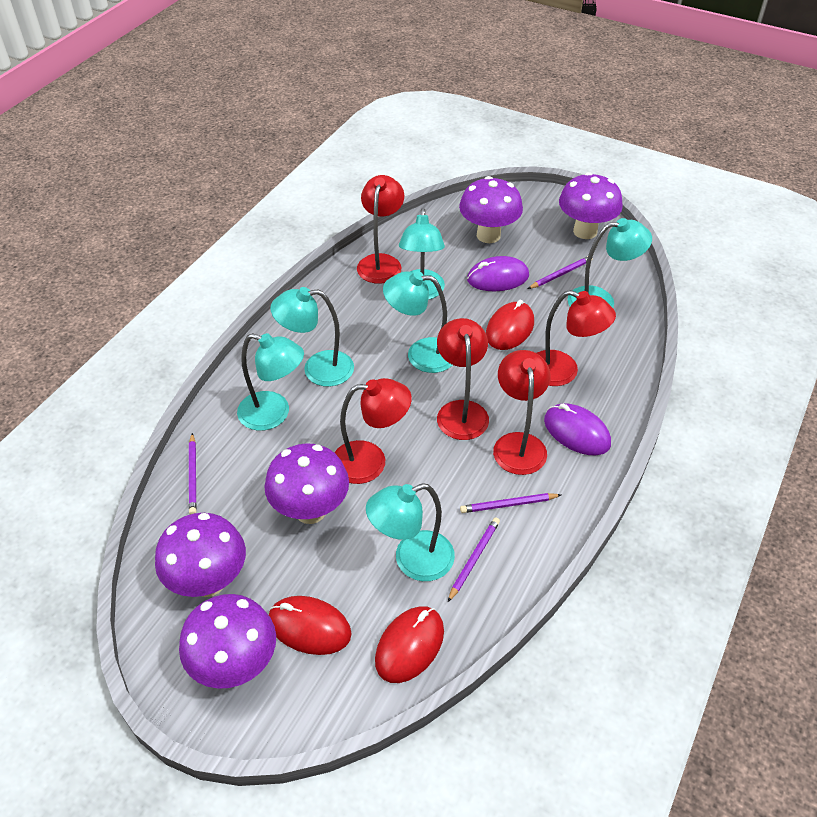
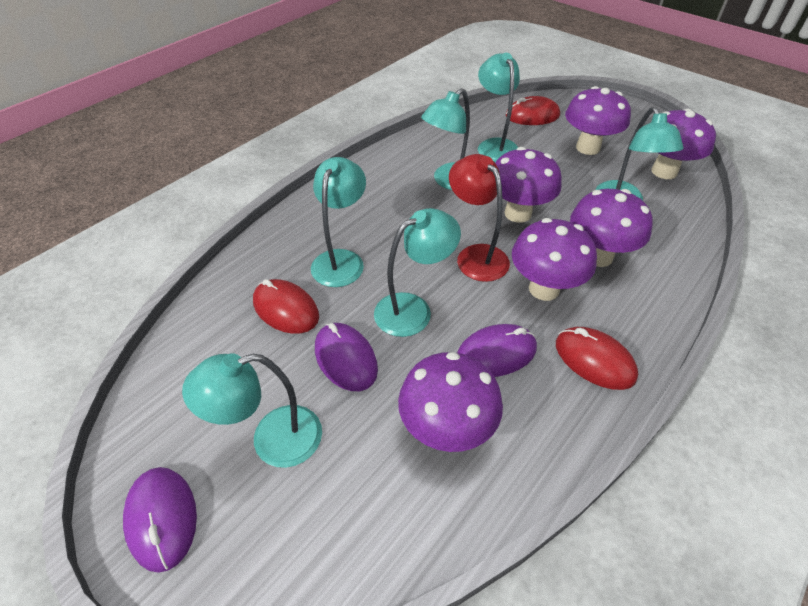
purple mouse: 2 -> 3
purple mushroom: 5 -> 6
purple pencil: 4 -> 0
red lamp: 5 -> 1

